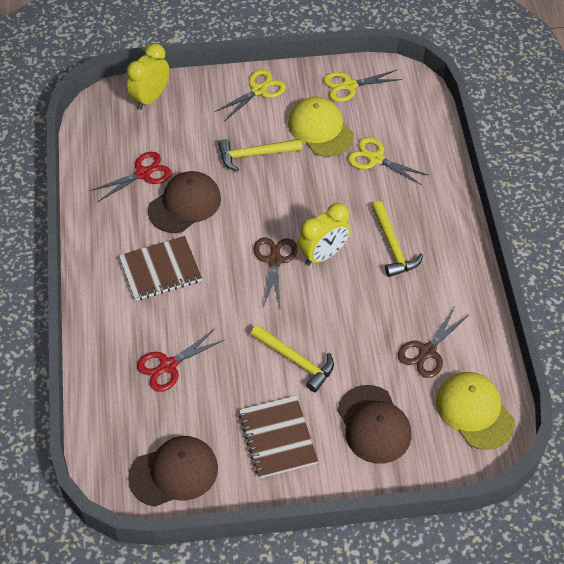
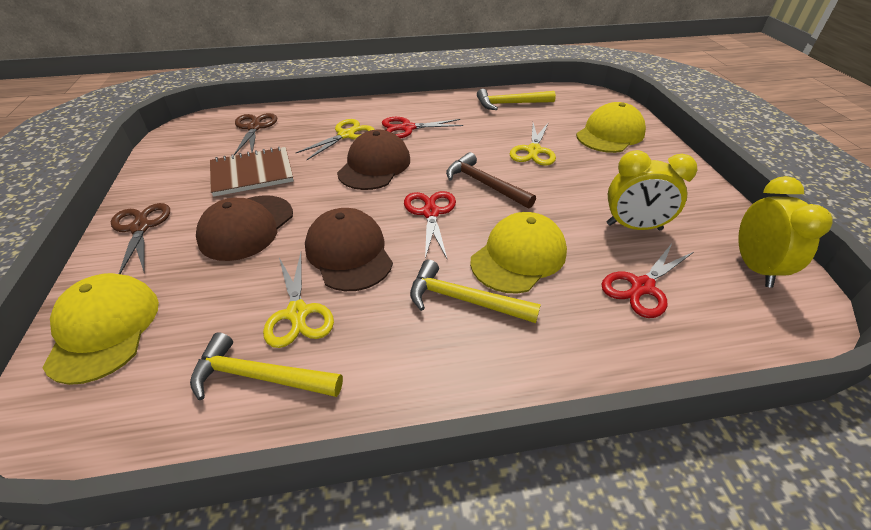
brown hammer: 0 -> 1
brown notebook: 2 -> 1
red scissors: 2 -> 3
yellow cap: 2 -> 3

